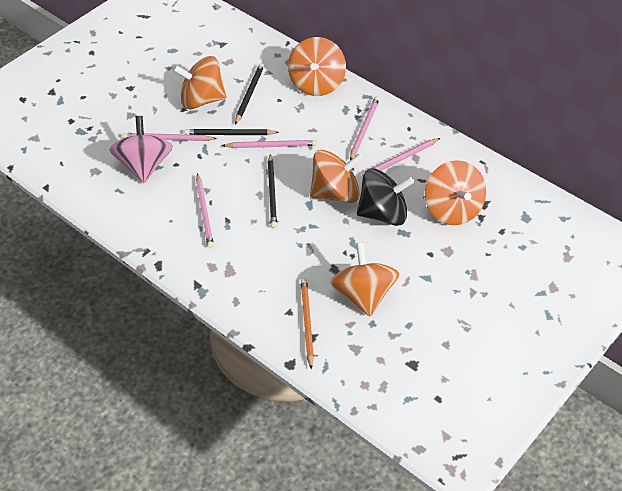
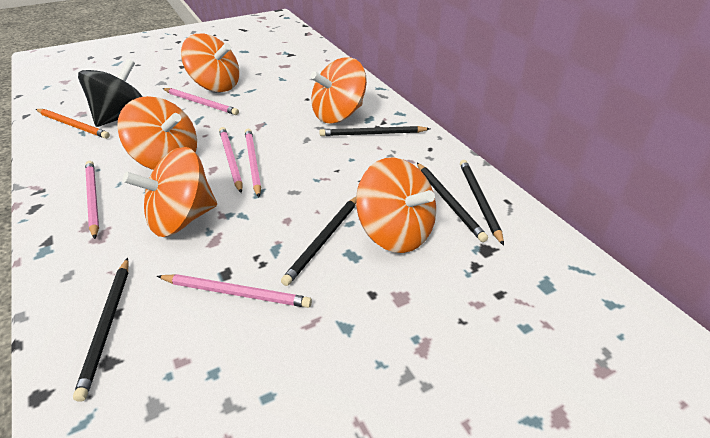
black pencil: 3 -> 5
pink spinning top: 1 -> 0

